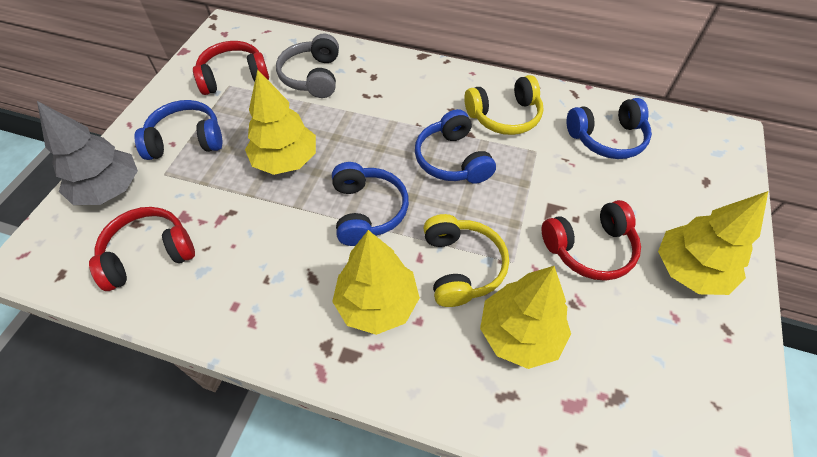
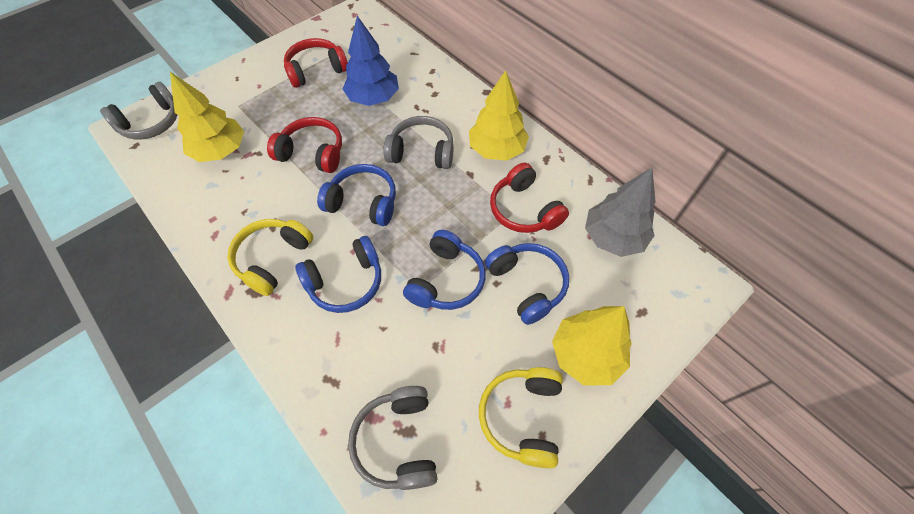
blue tree: 0 -> 1
grey headphones: 1 -> 3
yellow tree: 4 -> 3

